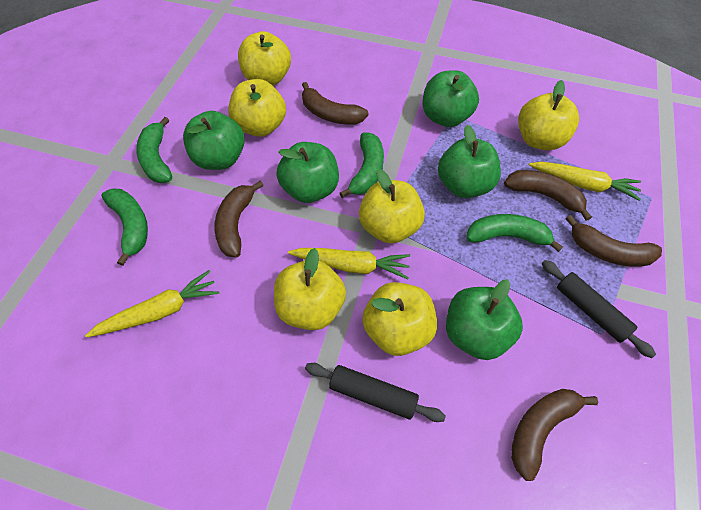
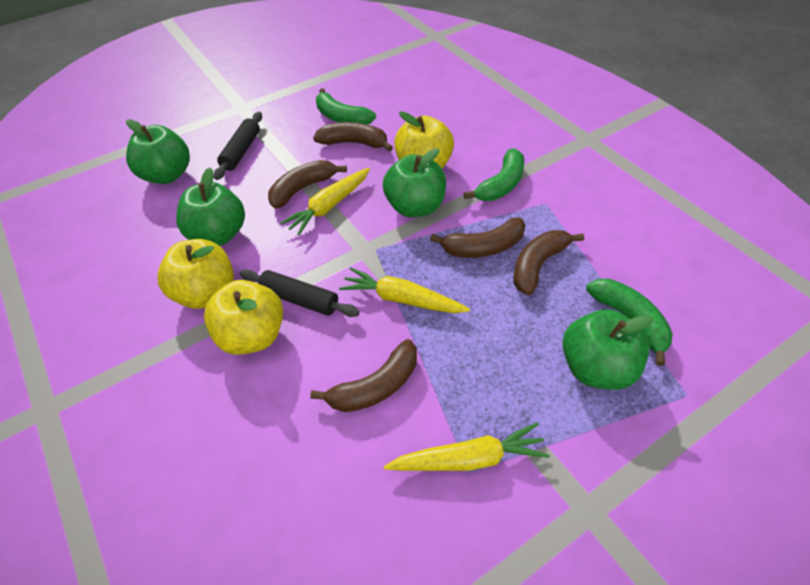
green apple: 5 -> 4
green banana: 4 -> 3
yellow apple: 6 -> 3

